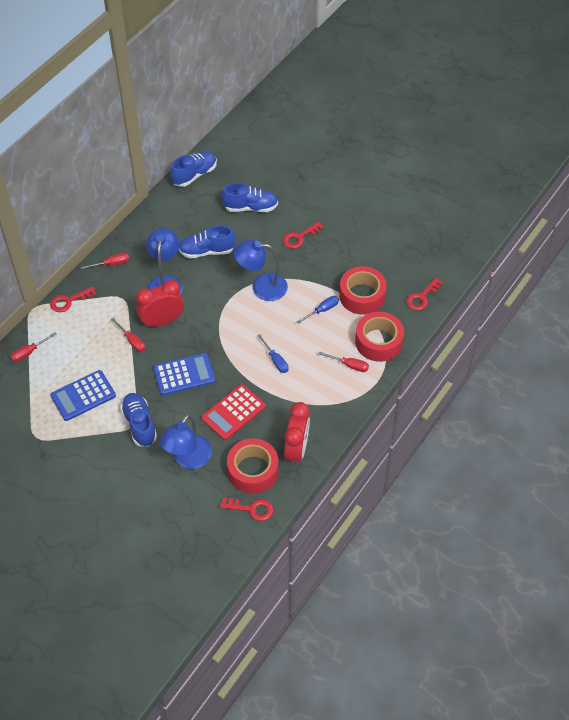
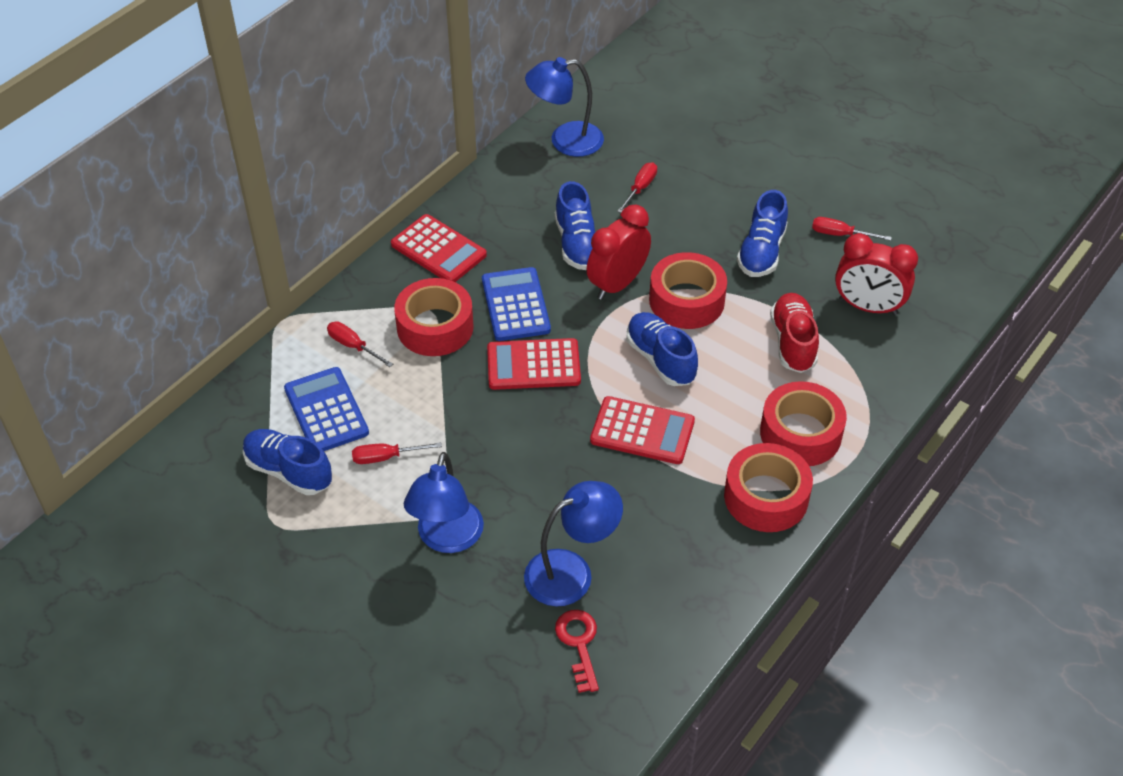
blue screwdriver: 2 -> 0
red calculator: 1 -> 3
red key: 4 -> 1
red shoe: 0 -> 1
red tape: 3 -> 4

